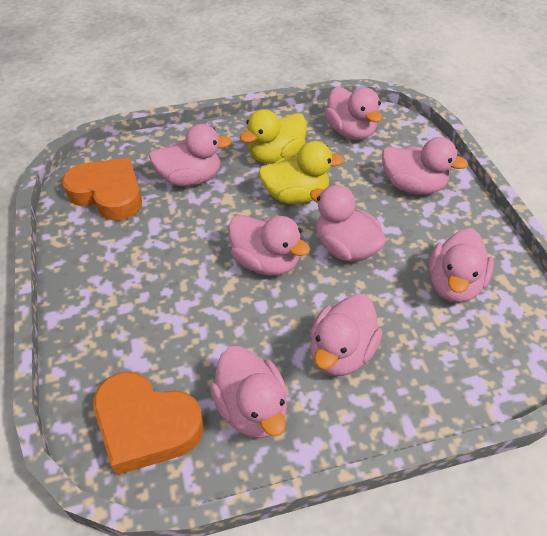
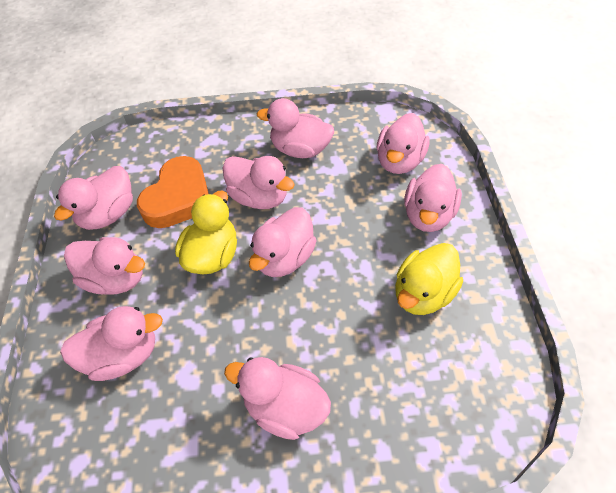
orange heart: 2 -> 1
pink duck: 8 -> 9

